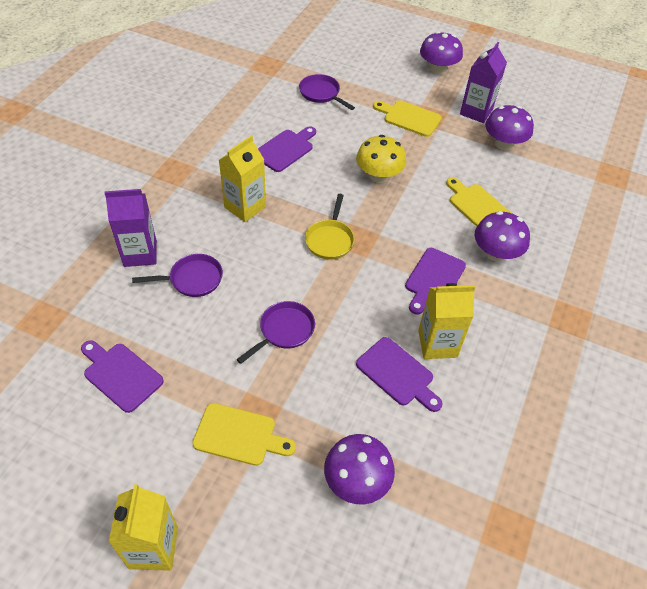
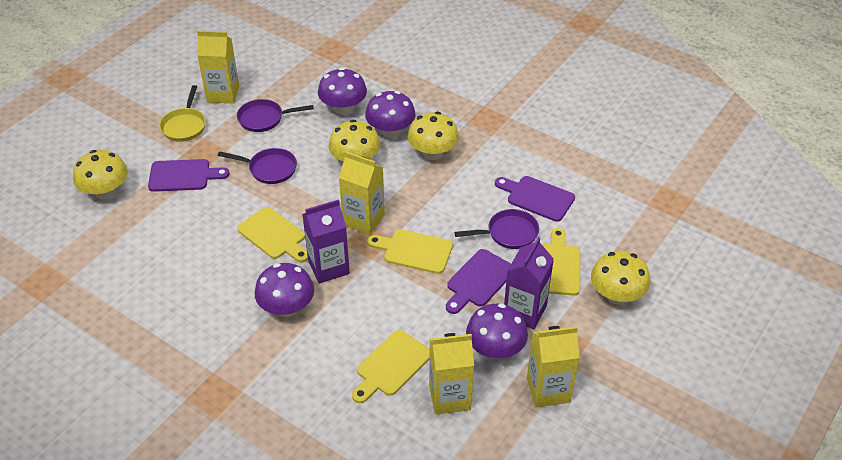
purple cutting board: 4 -> 3
yellow carton: 3 -> 4
yellow cutting board: 3 -> 4
yellow mushroom: 1 -> 4

